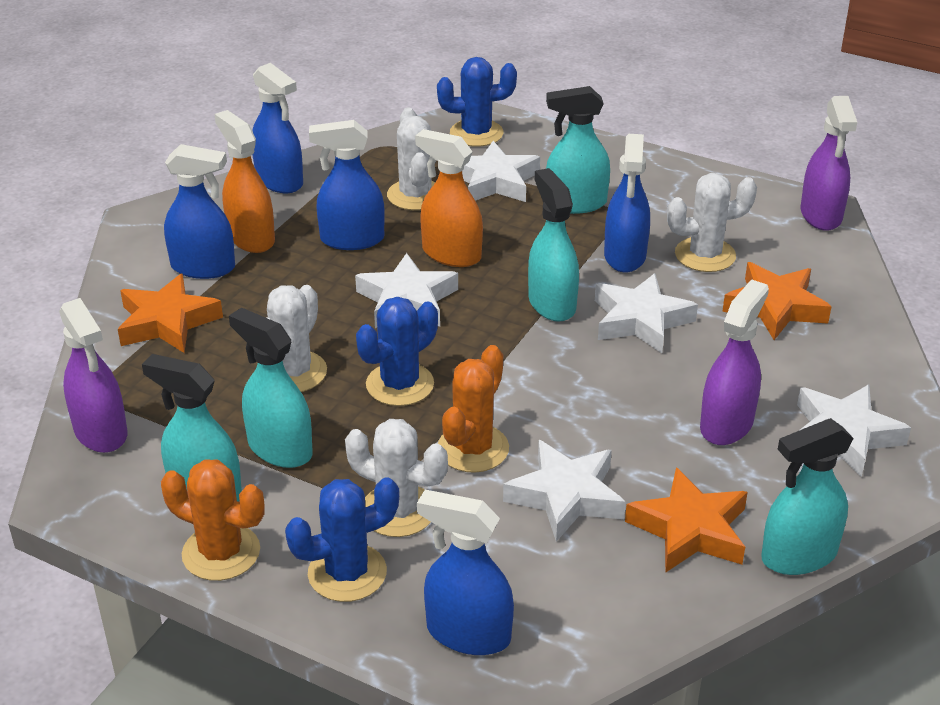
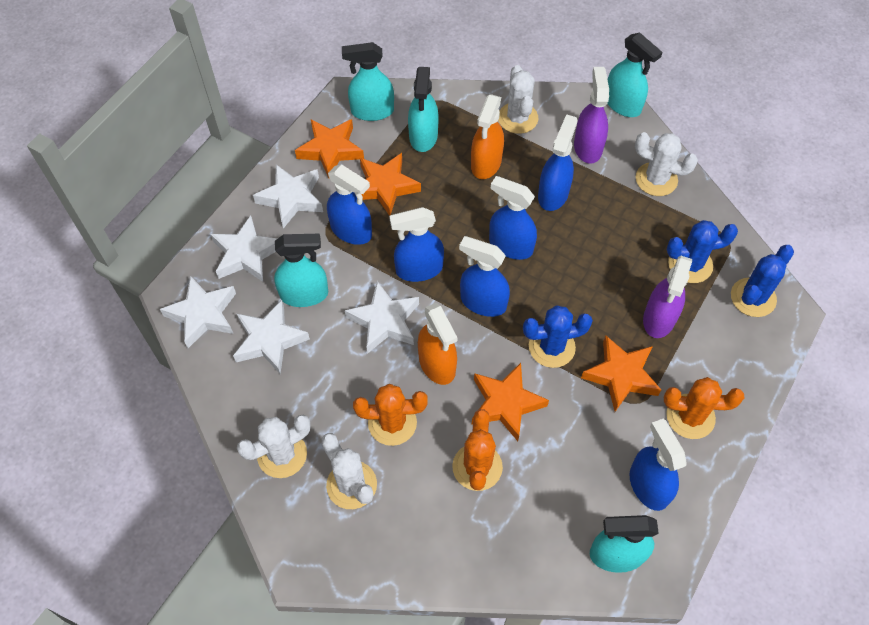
blue spray bottle: 5 -> 6
orange cactus: 2 -> 3
orange star: 3 -> 4
purple spray bottle: 3 -> 2

